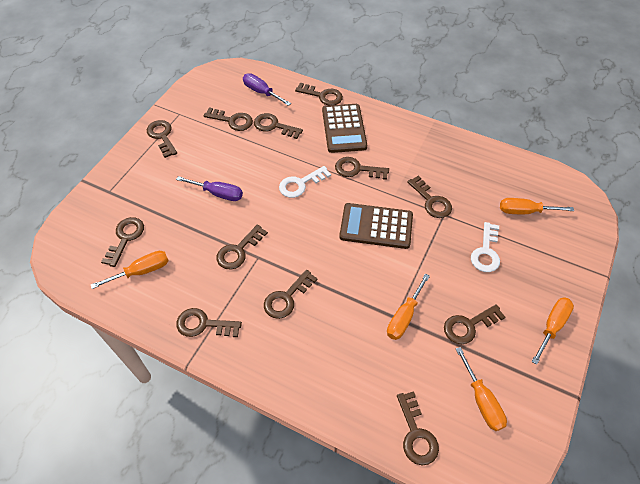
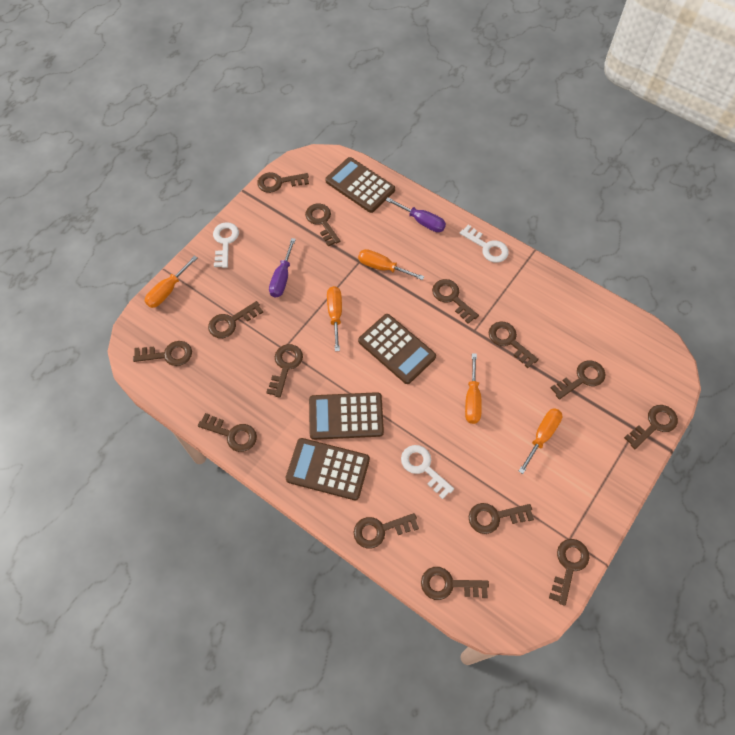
brown calculator: 2 -> 4
brown key: 12 -> 14
white key: 2 -> 3

